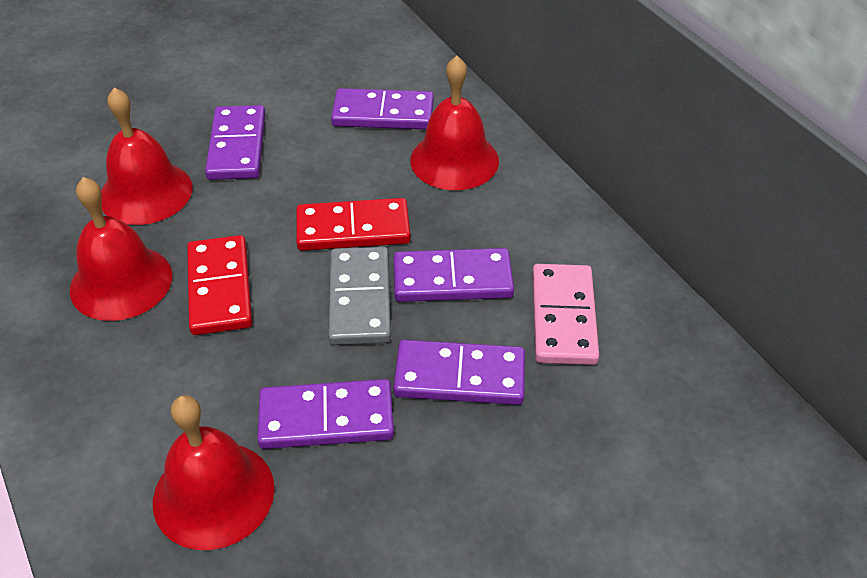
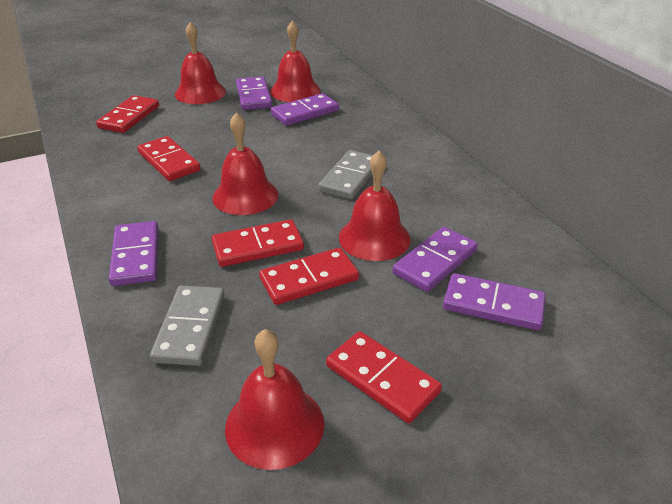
grey domino: 1 -> 2
pink domino: 1 -> 0
red bell: 4 -> 5
red domino: 2 -> 5

